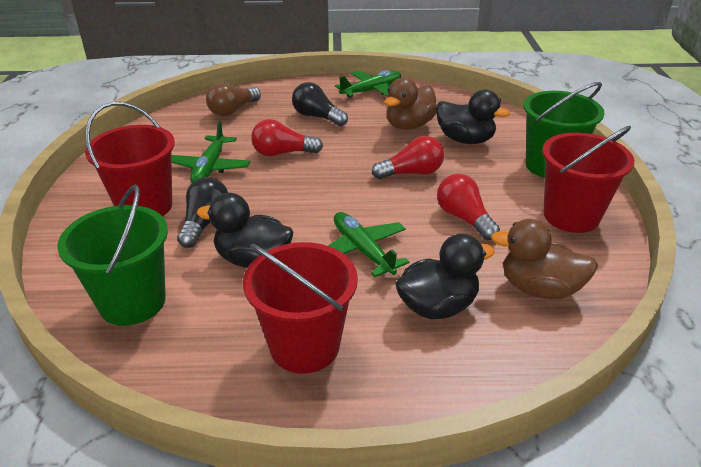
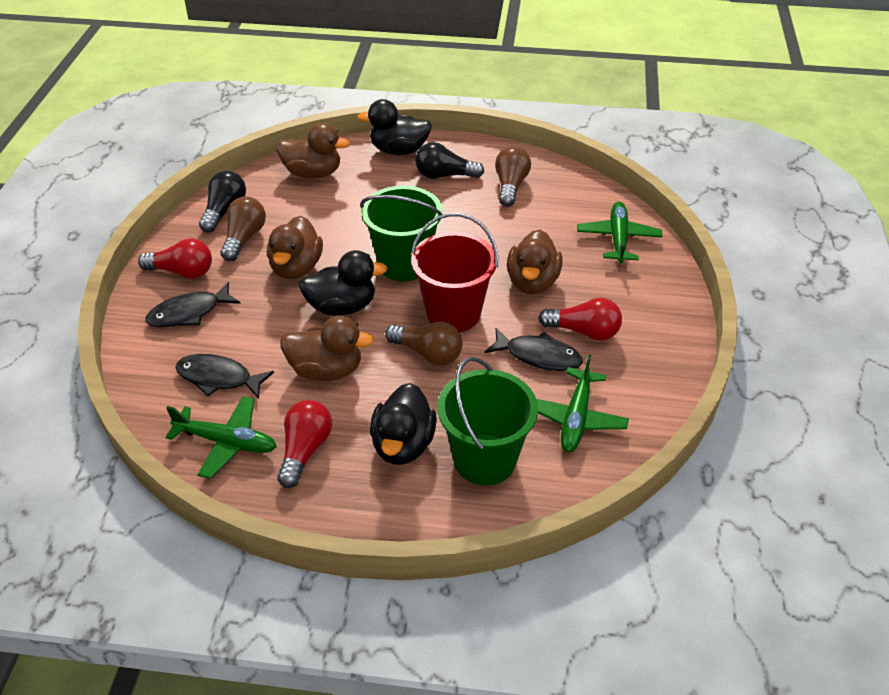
black fish: 0 -> 3
brown duck: 2 -> 4
brown light bulb: 1 -> 3
red bucket: 3 -> 1

